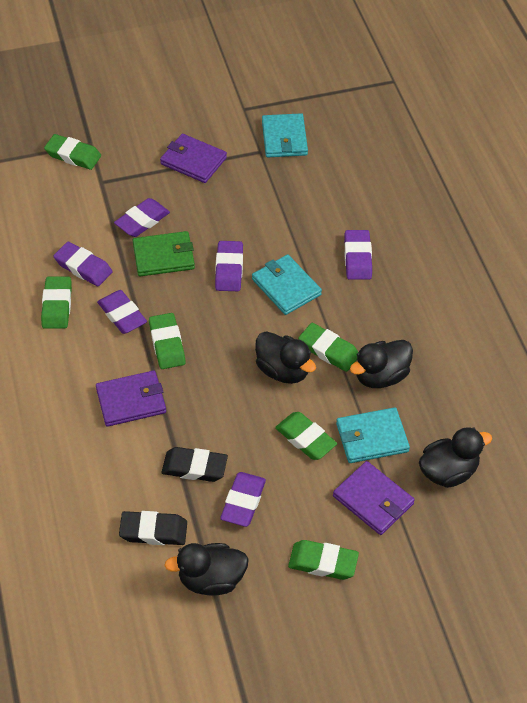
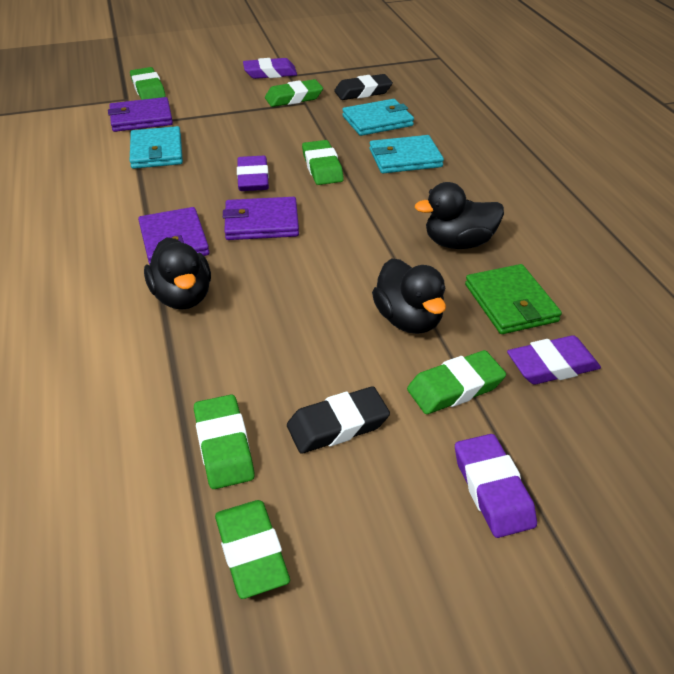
black duck: 4 -> 3
purple eraser: 6 -> 4

